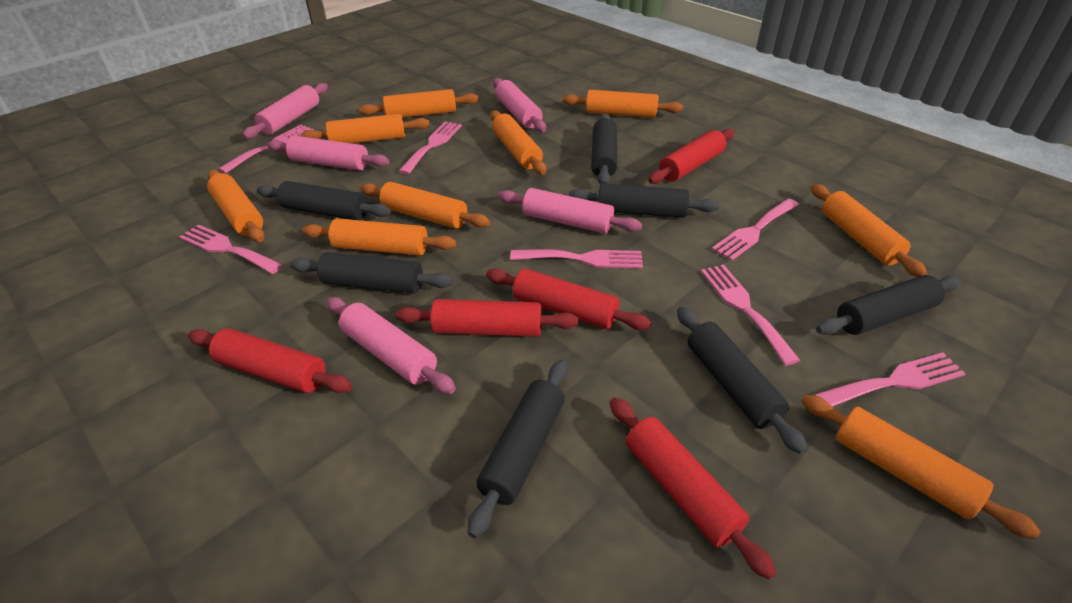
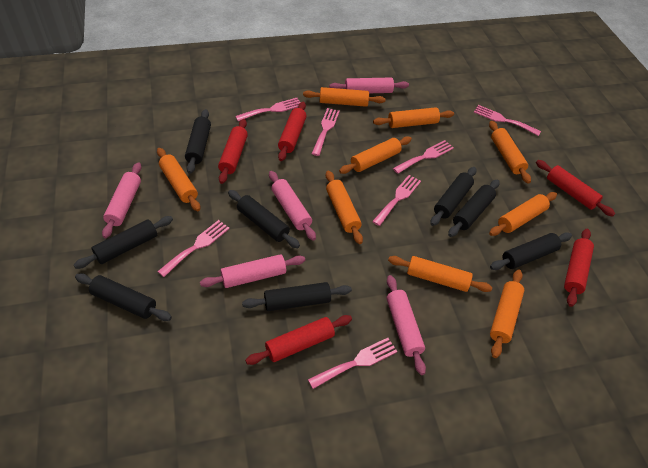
black rolling pin: 7 -> 8

